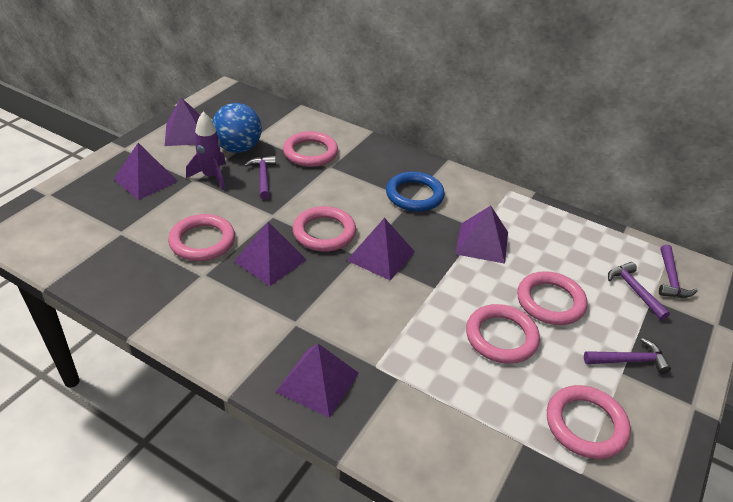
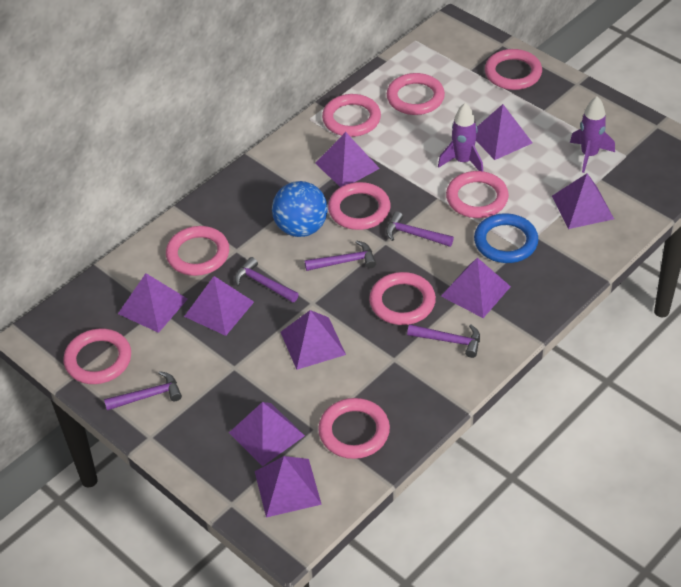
pink ring: 6 -> 9
purple hammer: 4 -> 5
purple pyramid: 6 -> 9
purple rocket: 1 -> 2

